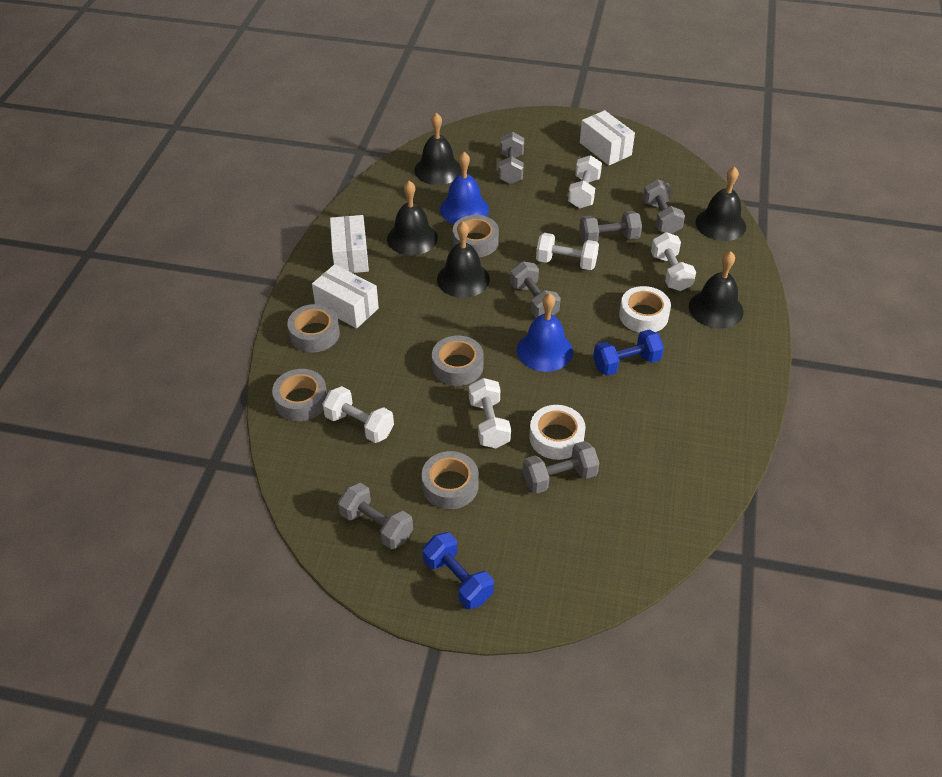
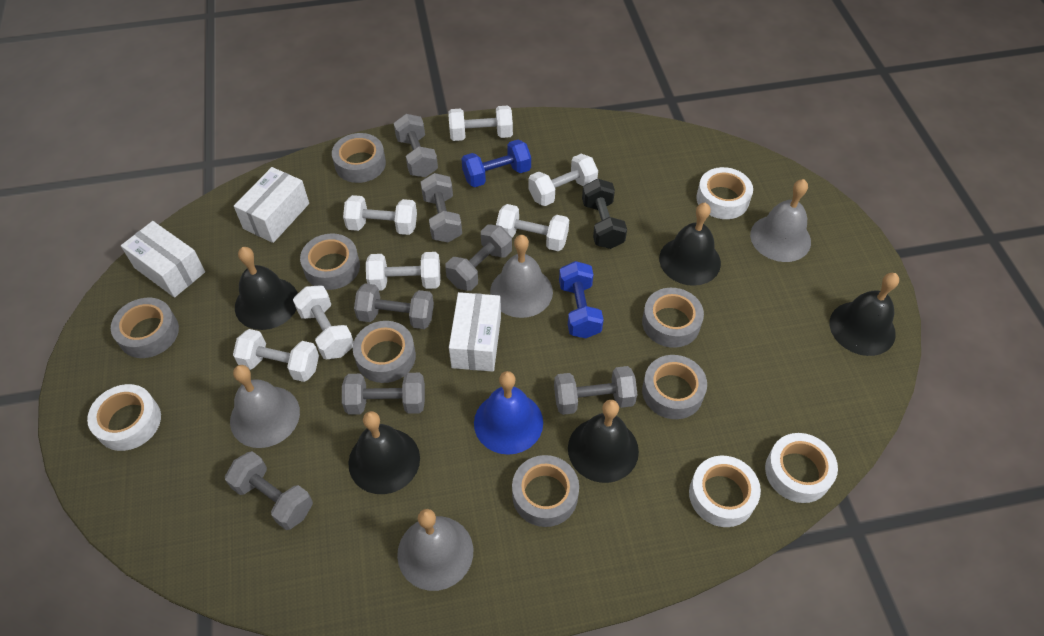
black dumbbell: 0 -> 1
blue bell: 2 -> 1
grey bell: 0 -> 4
grey dumbbell: 6 -> 7
grey tape: 5 -> 7
white dumbbell: 5 -> 7
white tape: 2 -> 4

